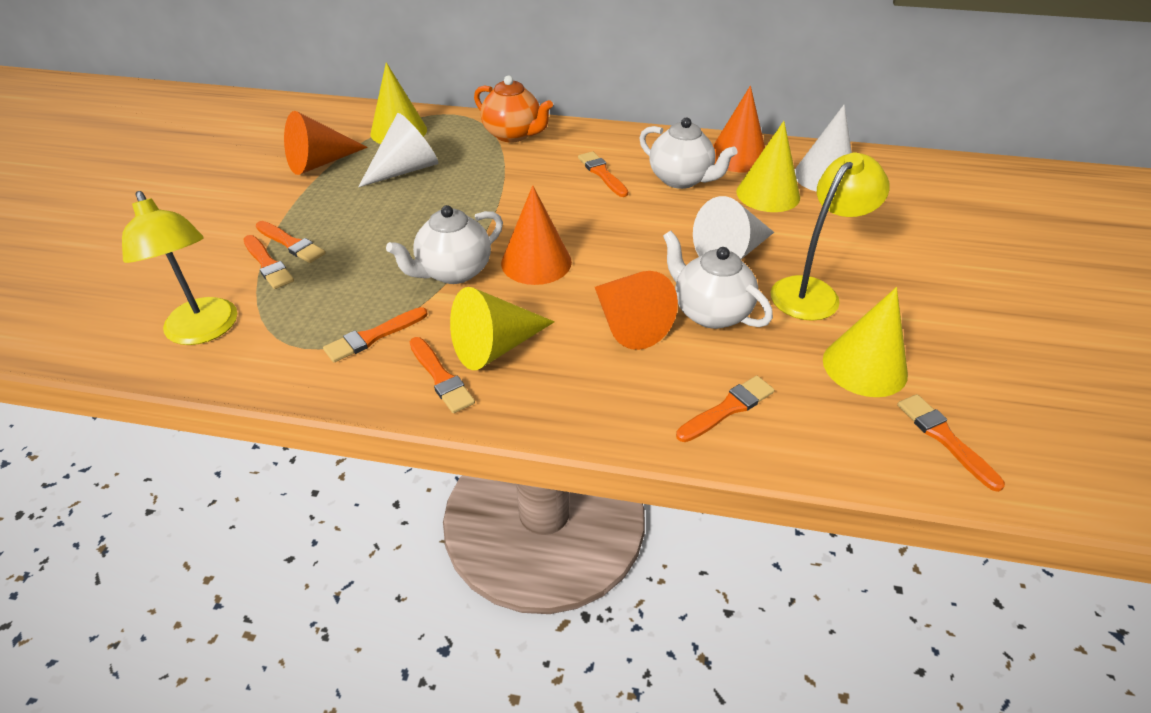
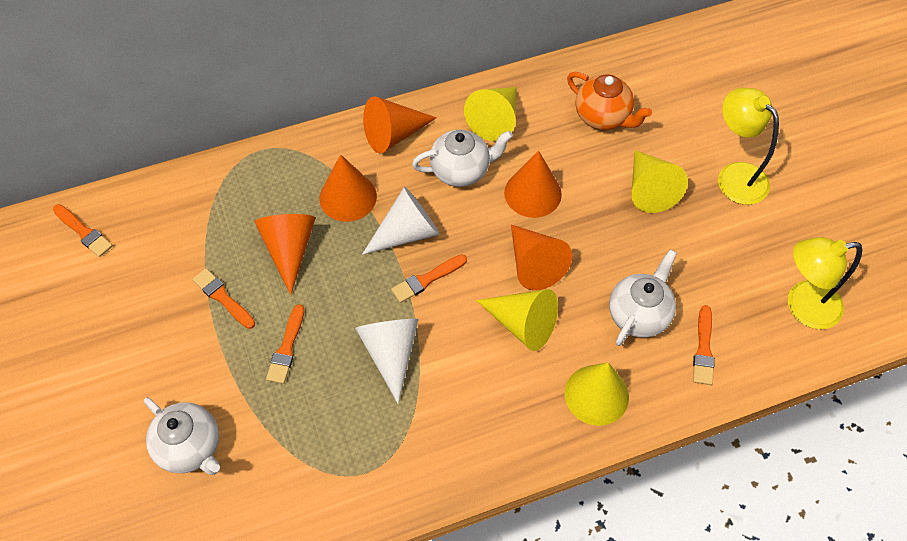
orange brush: 7 -> 5
orange cone: 4 -> 5
white cone: 3 -> 2

